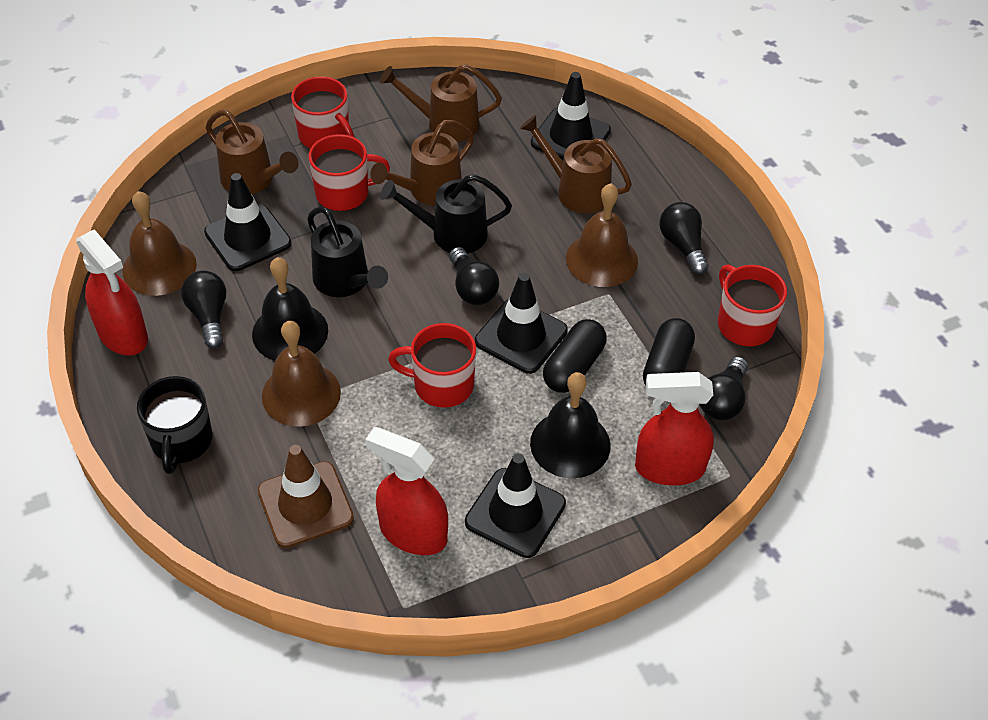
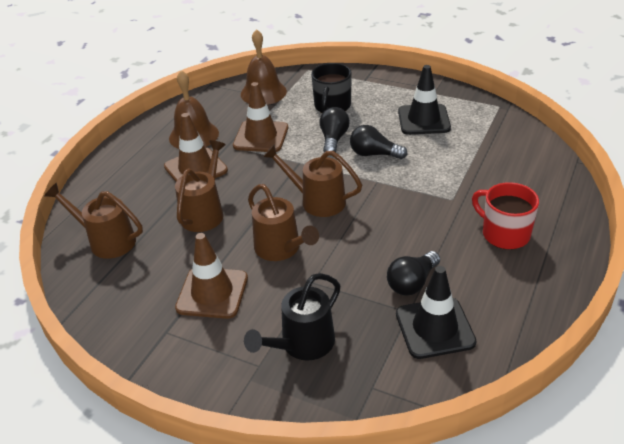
black bell: 2 -> 0
black capsule: 2 -> 0
black light bulb: 4 -> 3
black traffic cone: 4 -> 2
black watering can: 2 -> 1
brown bell: 3 -> 2
brown traffic cone: 1 -> 3
red mug: 4 -> 1
red spray bottle: 3 -> 0

